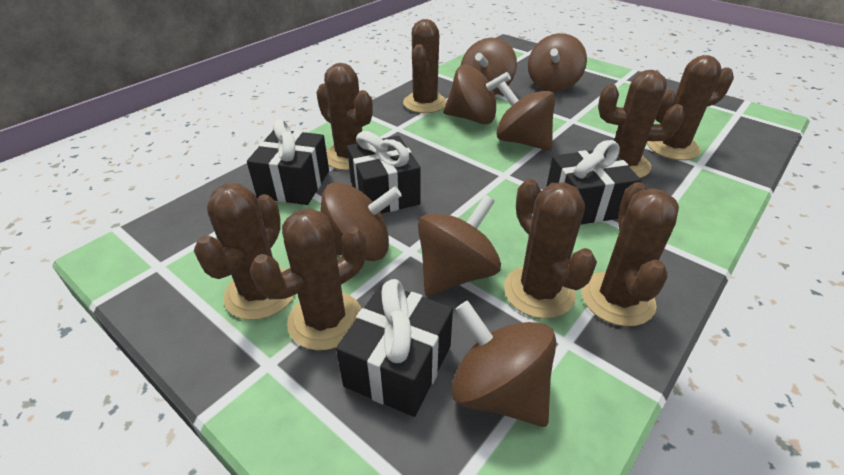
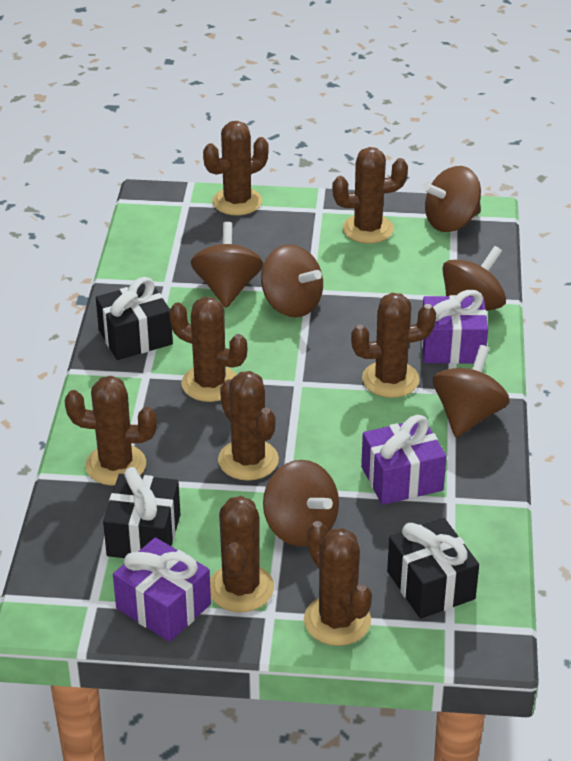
black gift: 4 -> 3
brown spinning top: 7 -> 6
purple gift: 0 -> 3

